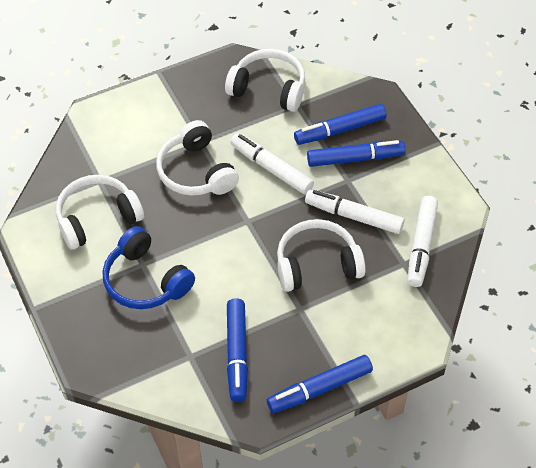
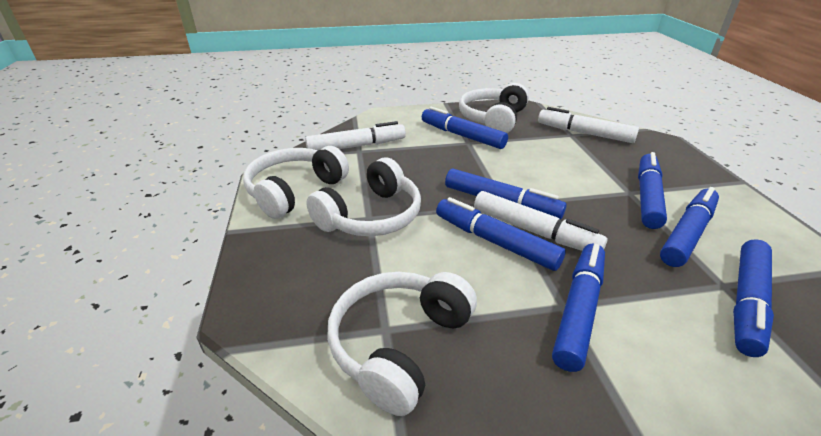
blue headphones: 1 -> 0
blue marker: 4 -> 7

